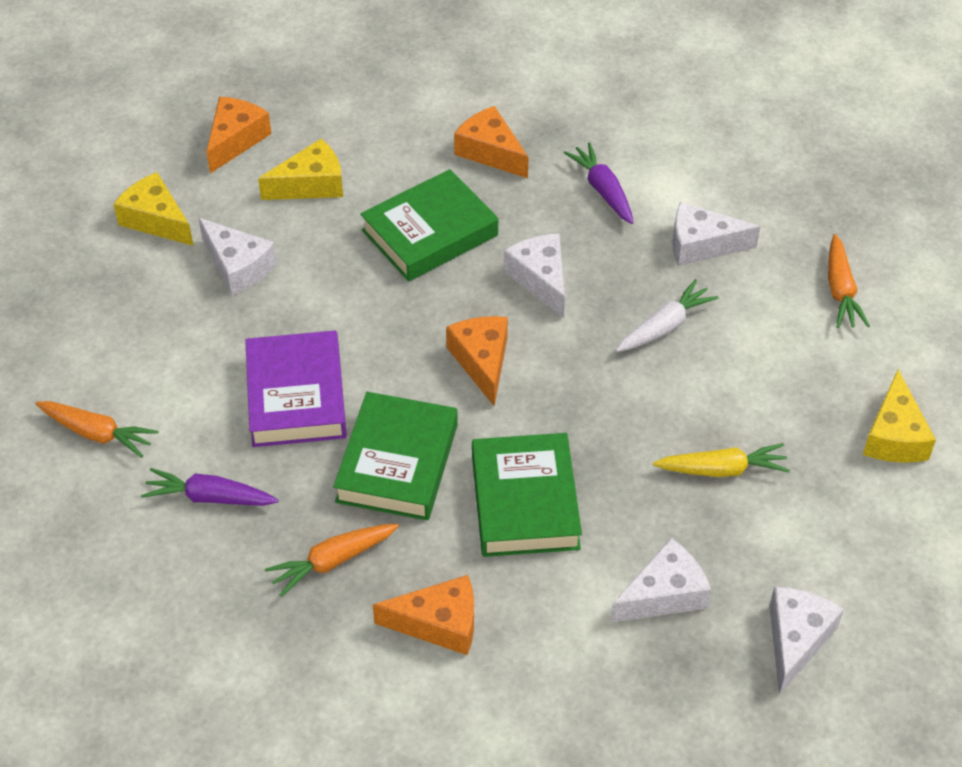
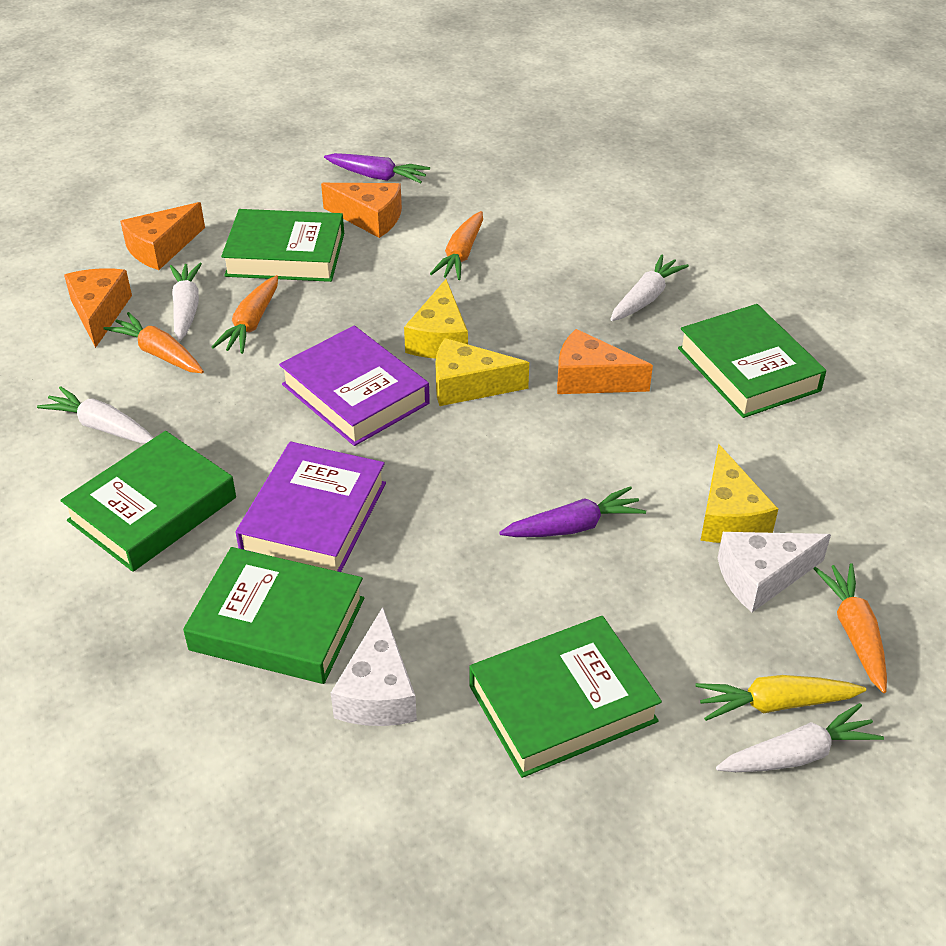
green book: 3 -> 5
orange carrot: 3 -> 4
purple book: 1 -> 2
white carrot: 1 -> 4
white cheese: 5 -> 2

